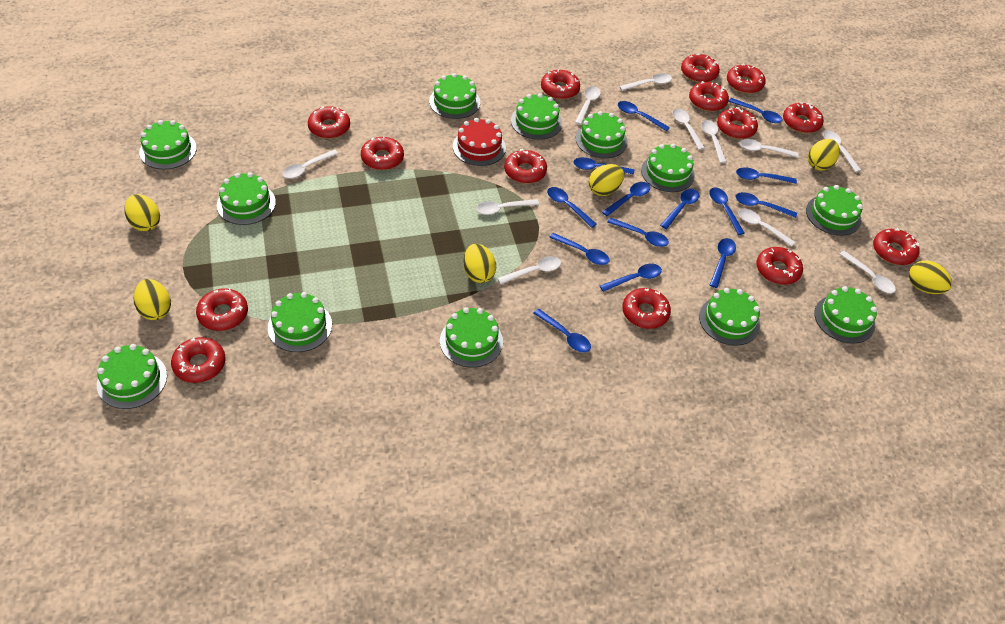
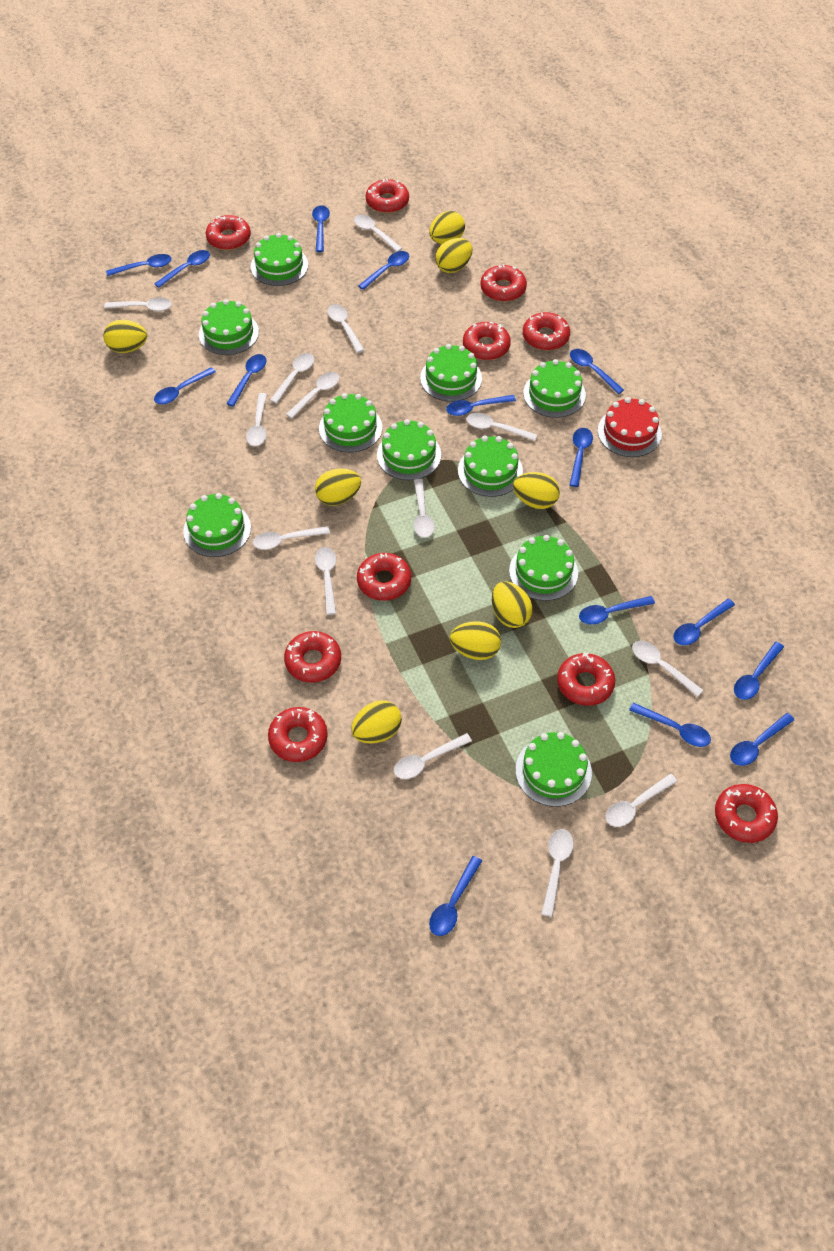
blue spoon: 14 -> 15
green cake: 12 -> 10
red donut: 14 -> 10
white spoon: 11 -> 14
yellow egg: 6 -> 8

